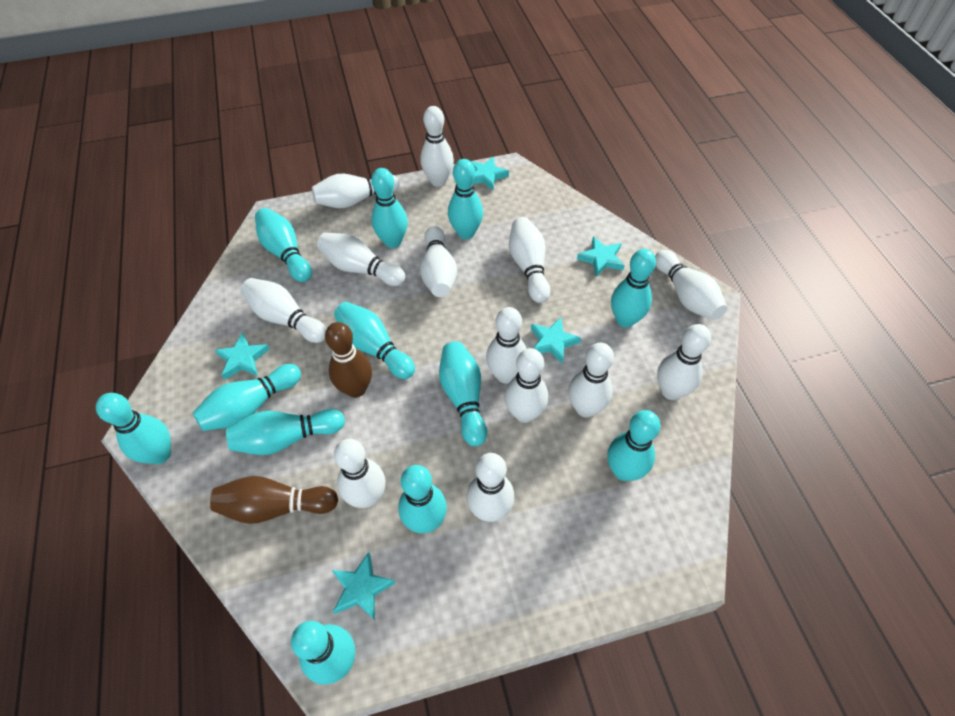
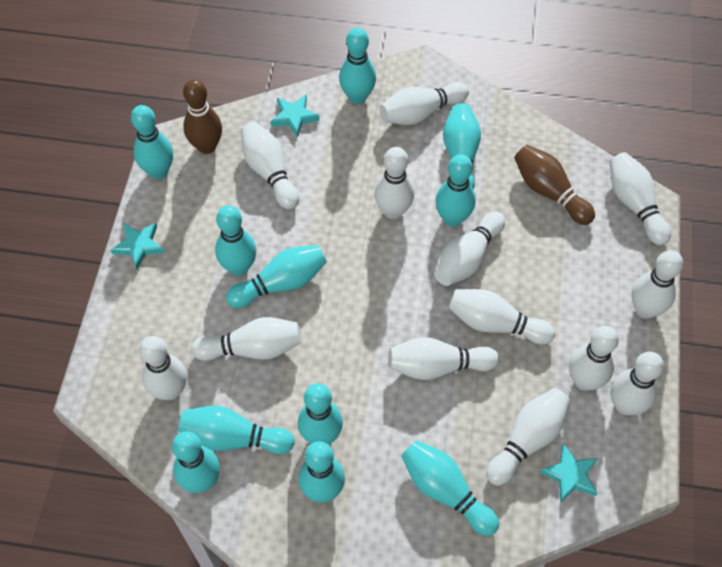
turquoise bowling pin: 12 -> 11
turquoise star: 5 -> 3

